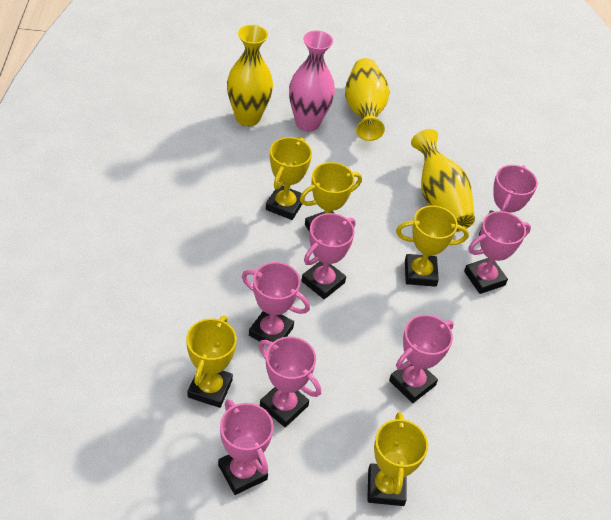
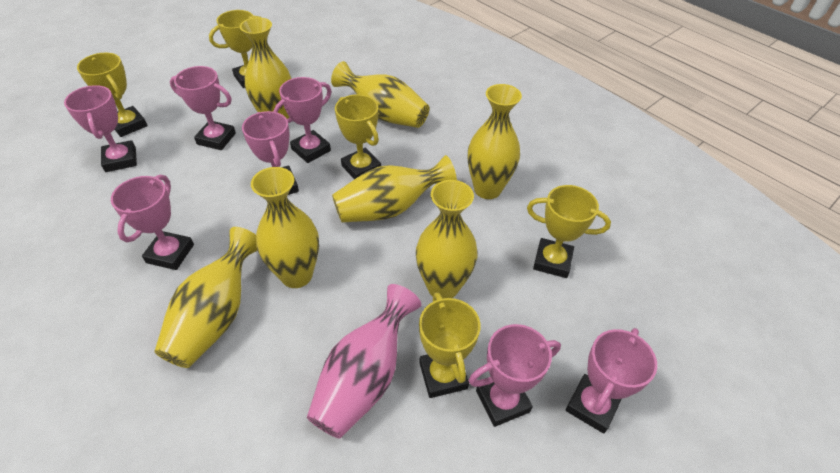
yellow vase: 3 -> 7

